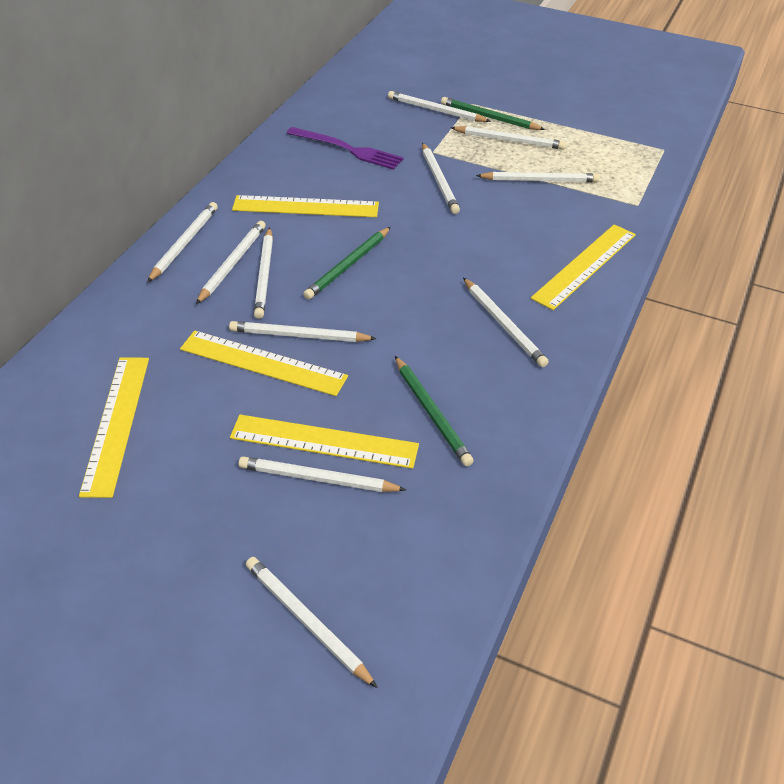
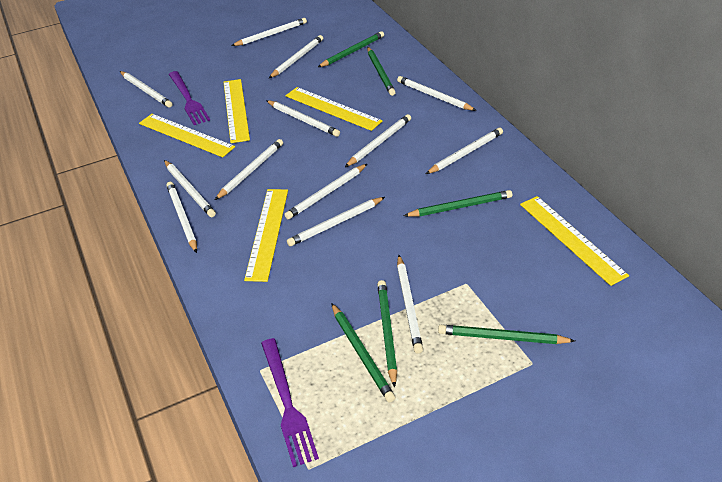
green pencil: 3 -> 6
purple fork: 1 -> 2
white pencil: 11 -> 13

